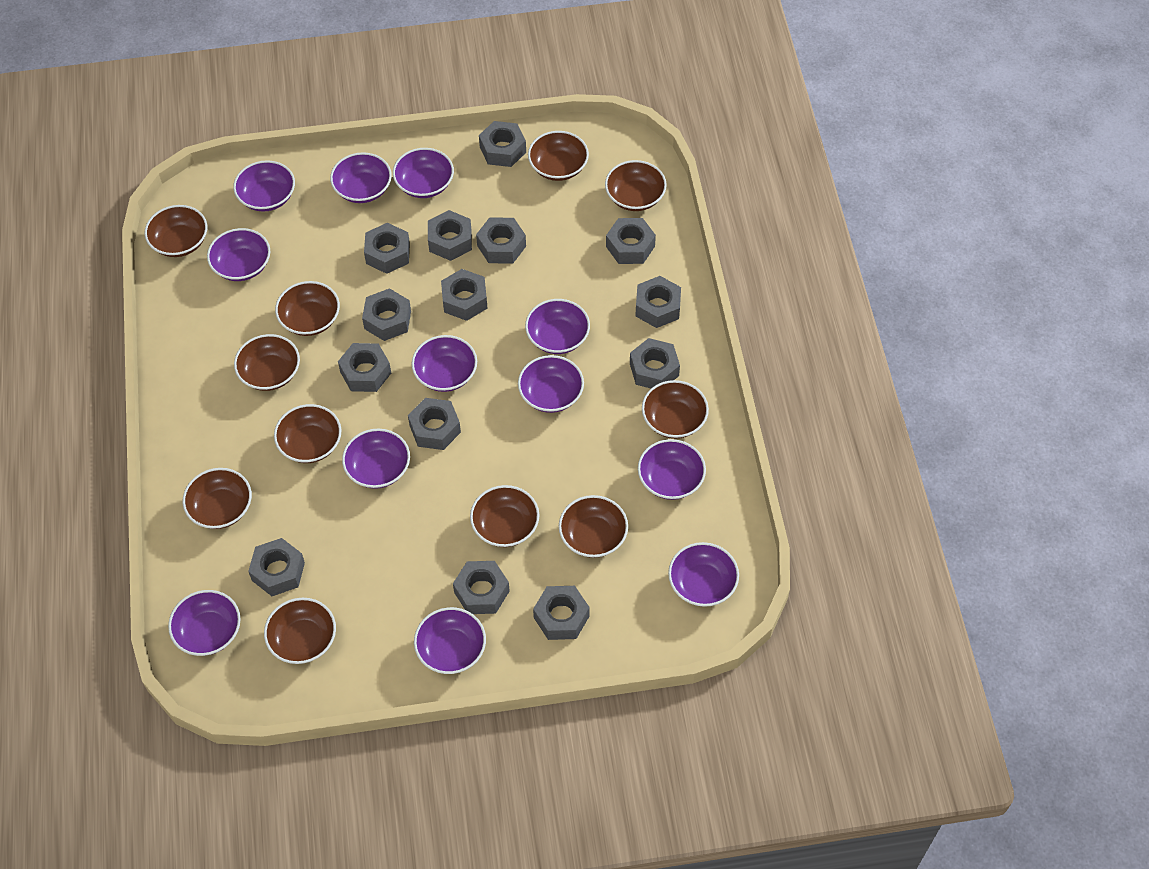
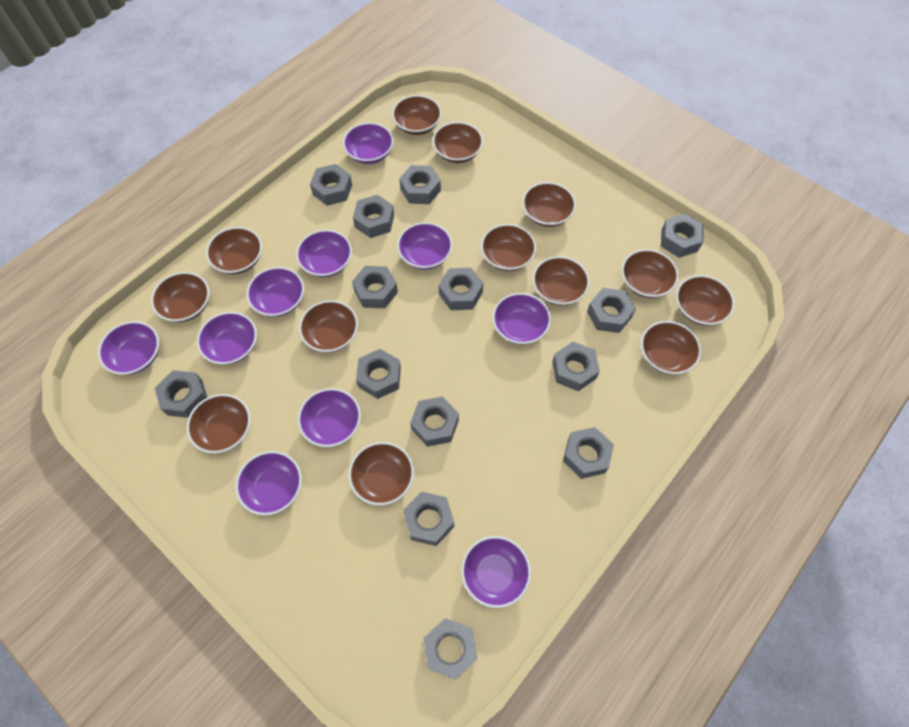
brown bowl: 11 -> 13
purple bowl: 12 -> 10

